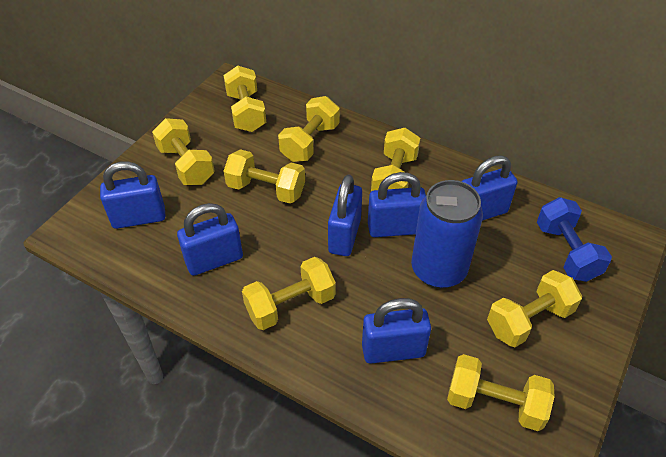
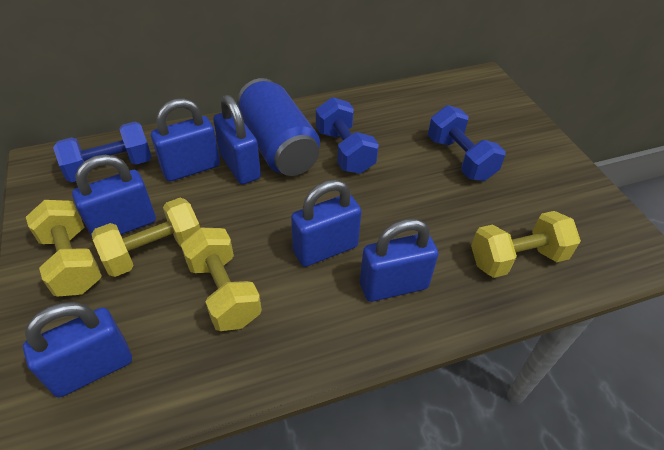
blue dumbbell: 1 -> 3
yellow dumbbell: 8 -> 4

